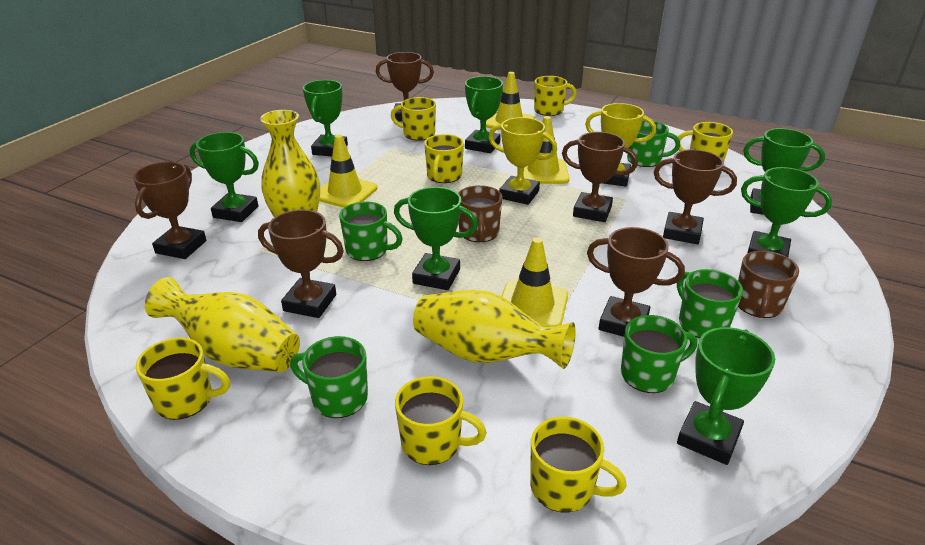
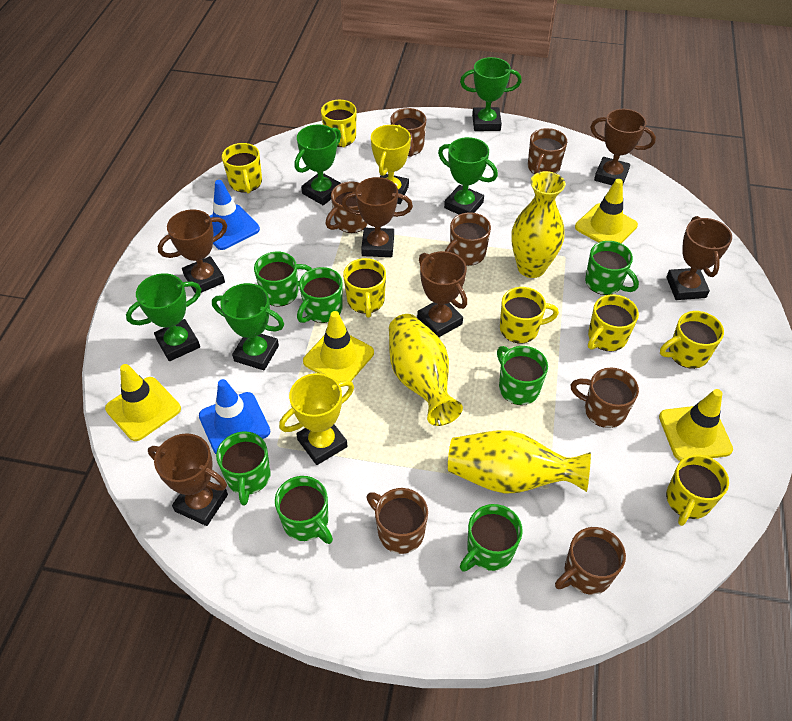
blue traffic cone: 0 -> 2
brown mug: 2 -> 7
green mug: 5 -> 7
green trophy: 7 -> 5

